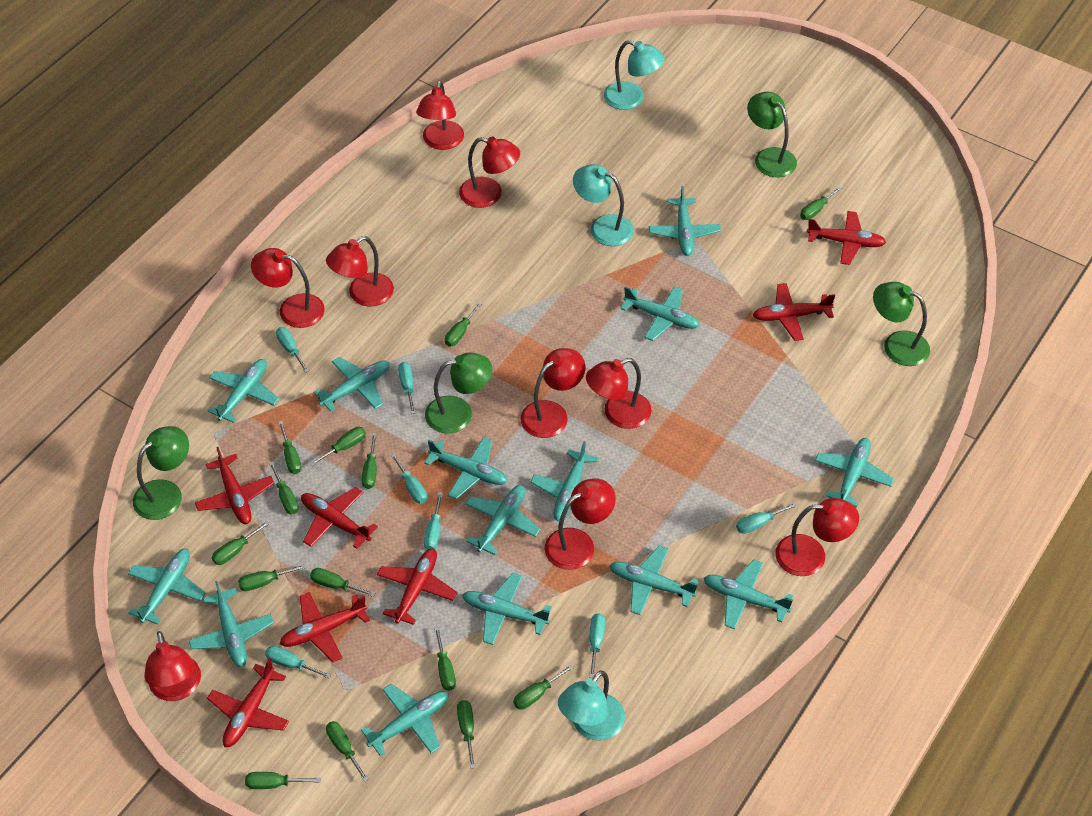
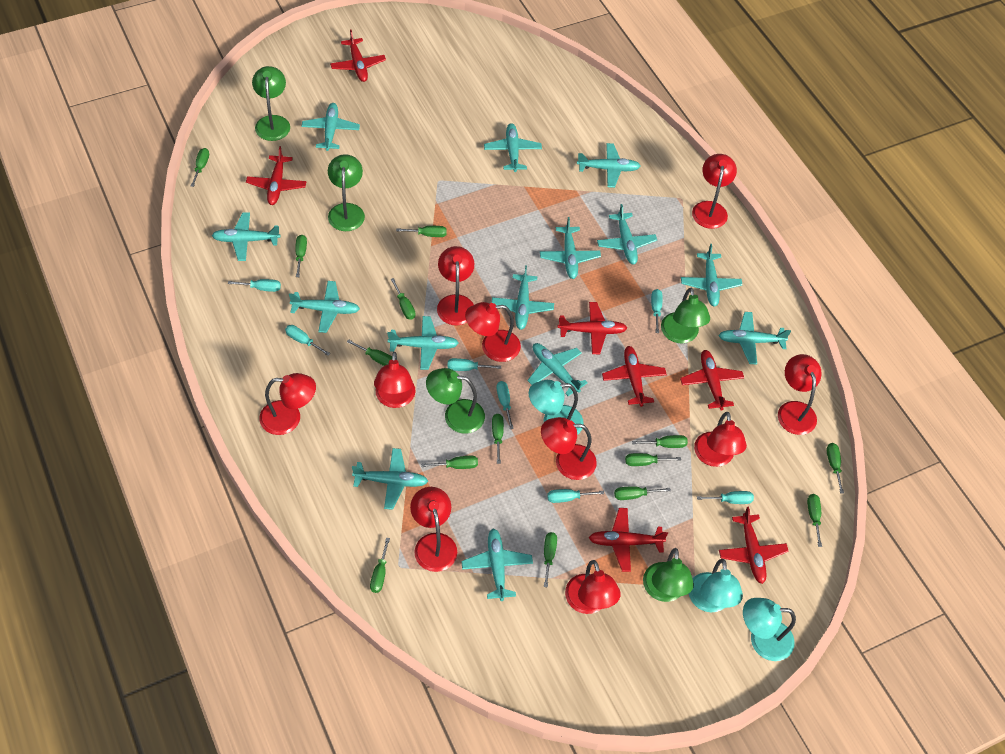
green lamp: 4 -> 5
red lamp: 9 -> 10

